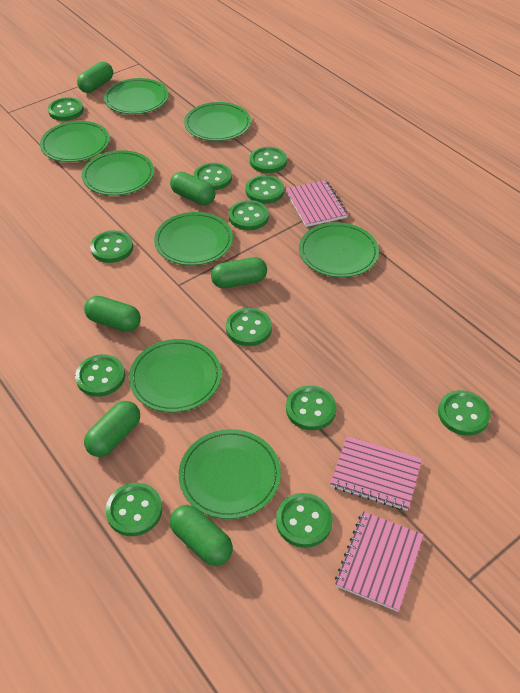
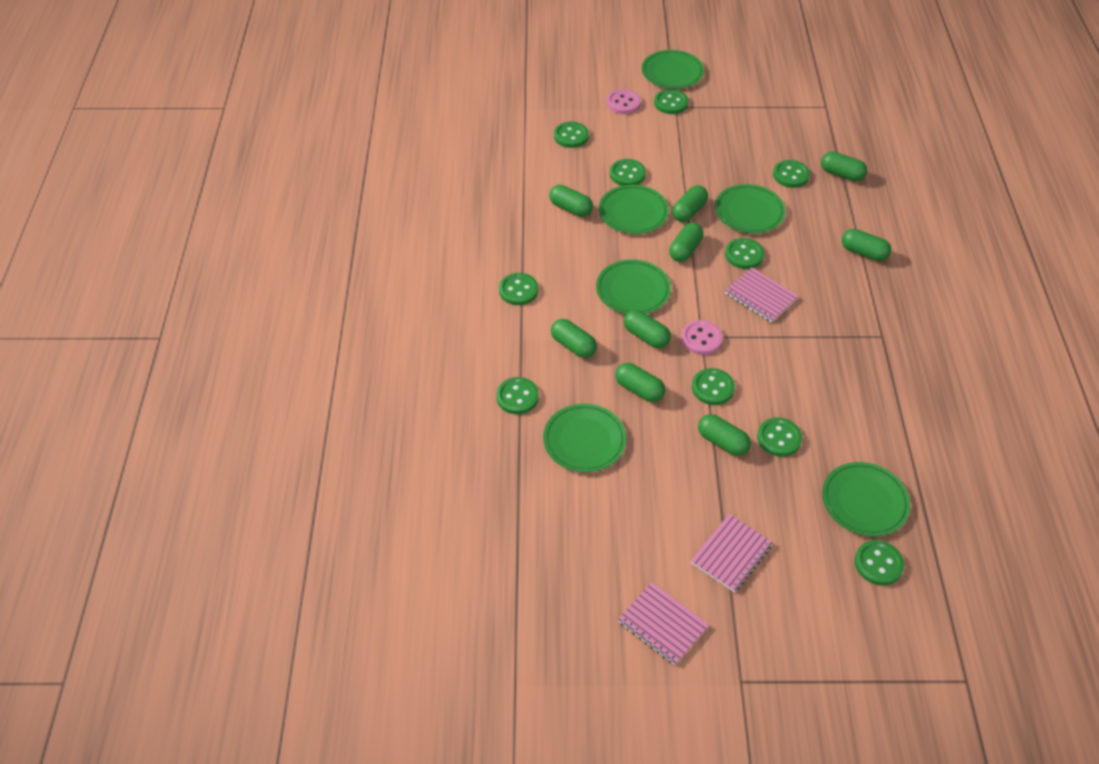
green button: 12 -> 10
green capsule: 6 -> 9
green plate: 8 -> 6
pink button: 0 -> 2

